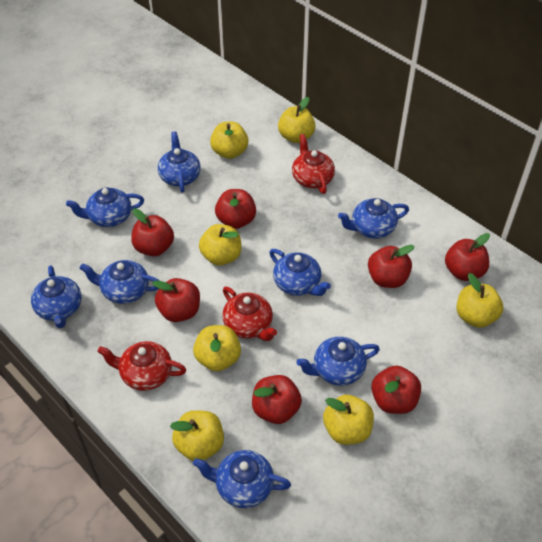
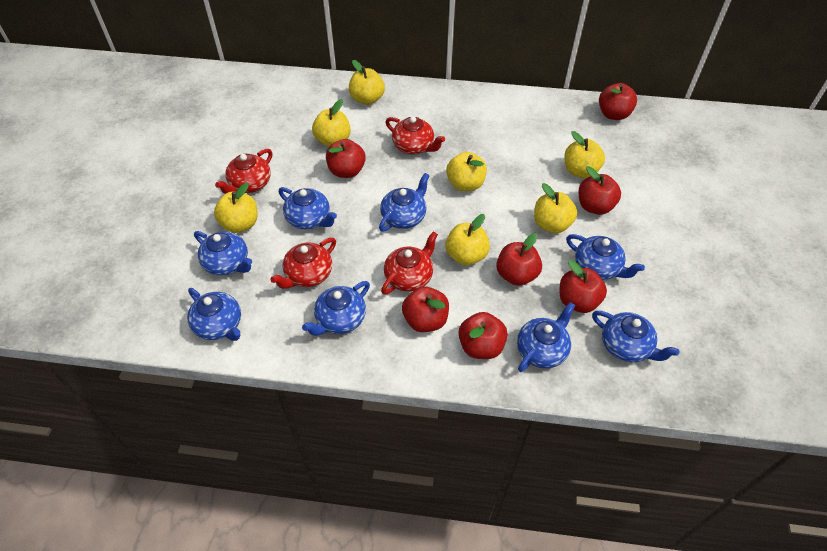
red teapot: 3 -> 4

